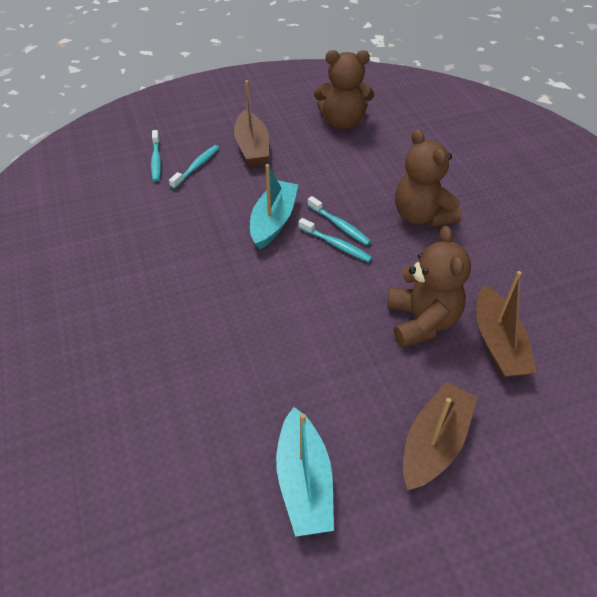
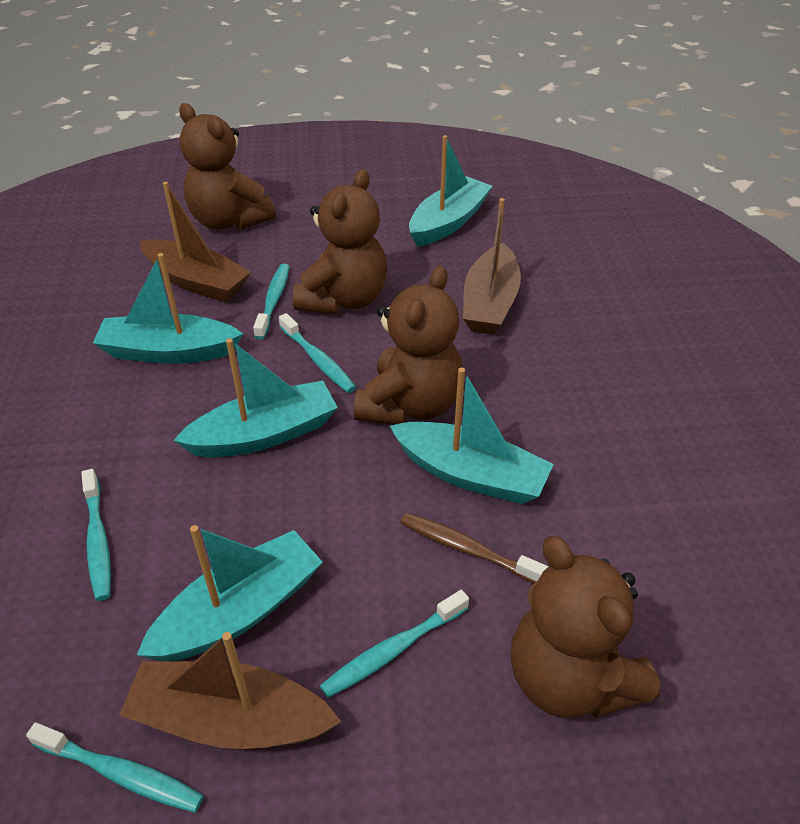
brown teddy bear: 3 -> 4
brown toothbrush: 0 -> 1
turquoise boat: 2 -> 5
turquoise toothbrush: 4 -> 5

